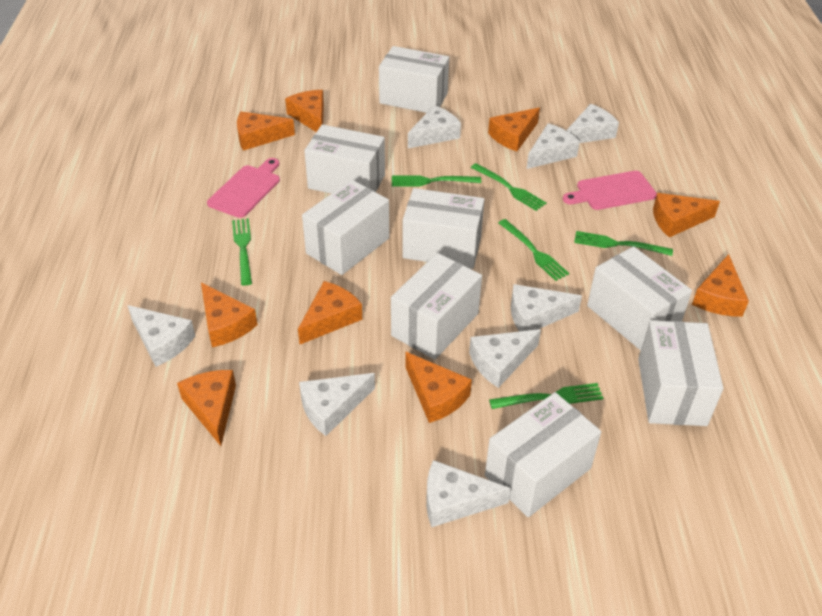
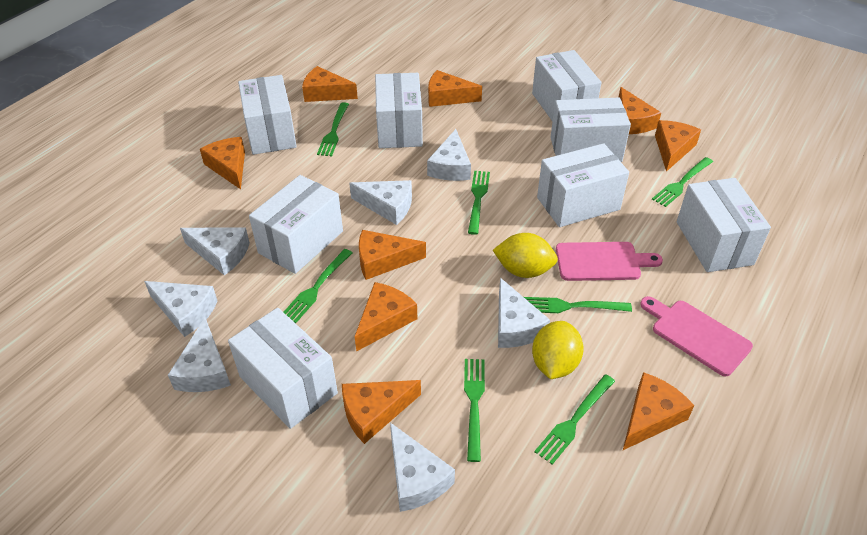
green fork: 6 -> 7
white cheese: 8 -> 7
yellow lemon: 0 -> 2

